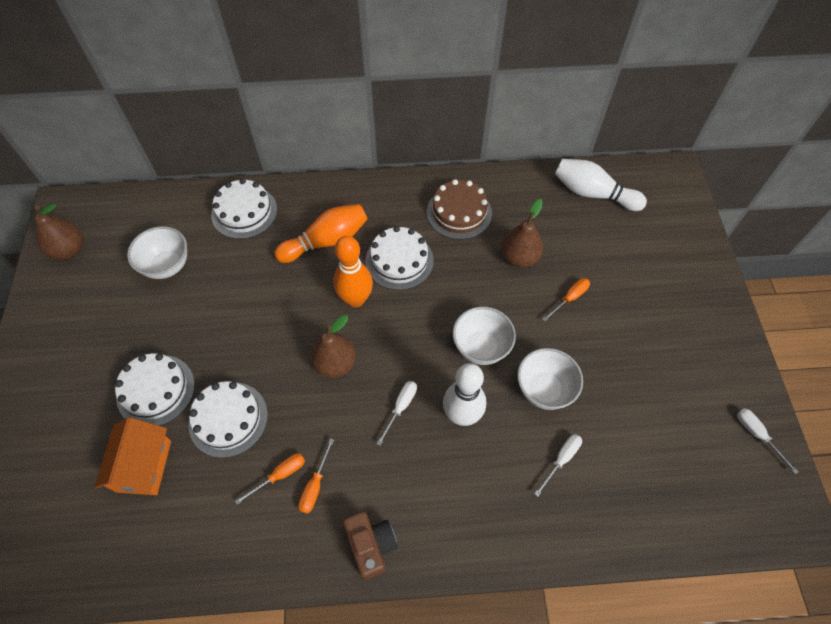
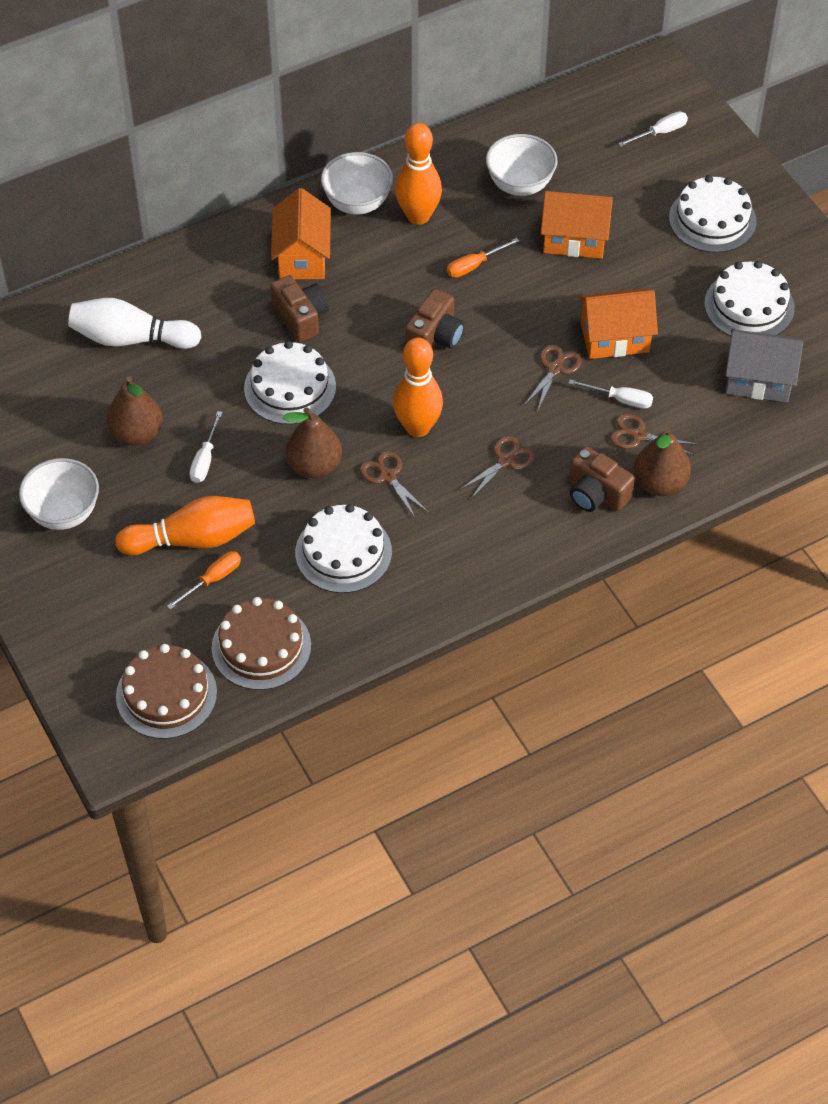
brown cake: 1 -> 2
brown camera: 1 -> 3
brown scissors: 0 -> 4
grey house: 0 -> 1
orange bowling pin: 2 -> 3
orange house: 1 -> 3
orange screwdriver: 3 -> 2
white bowling pin: 2 -> 1

